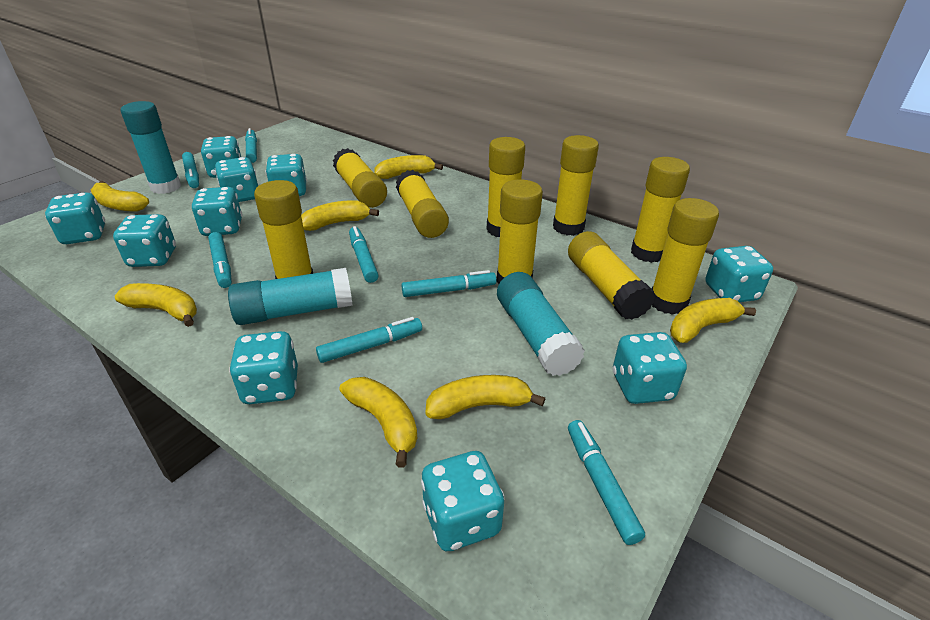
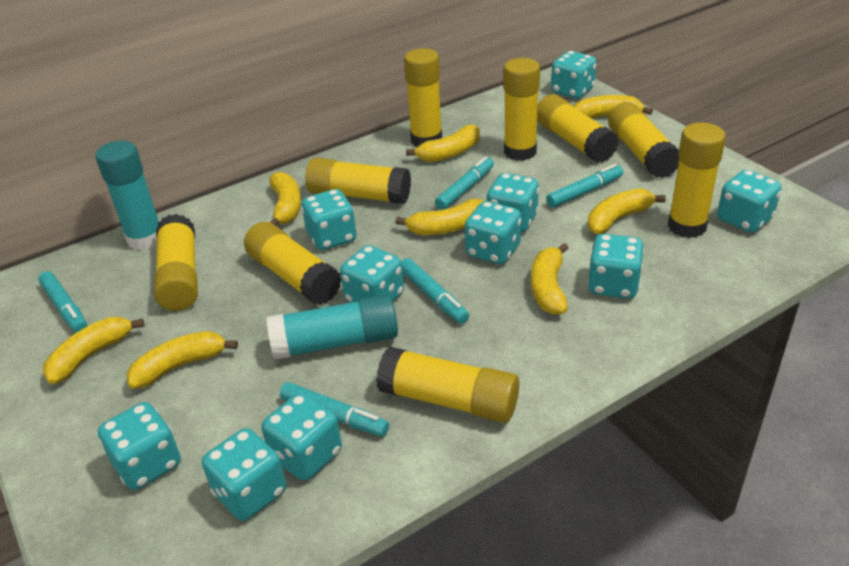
turquoise glue stick: 3 -> 2
turquoise marker: 7 -> 5
yellow banana: 7 -> 8

